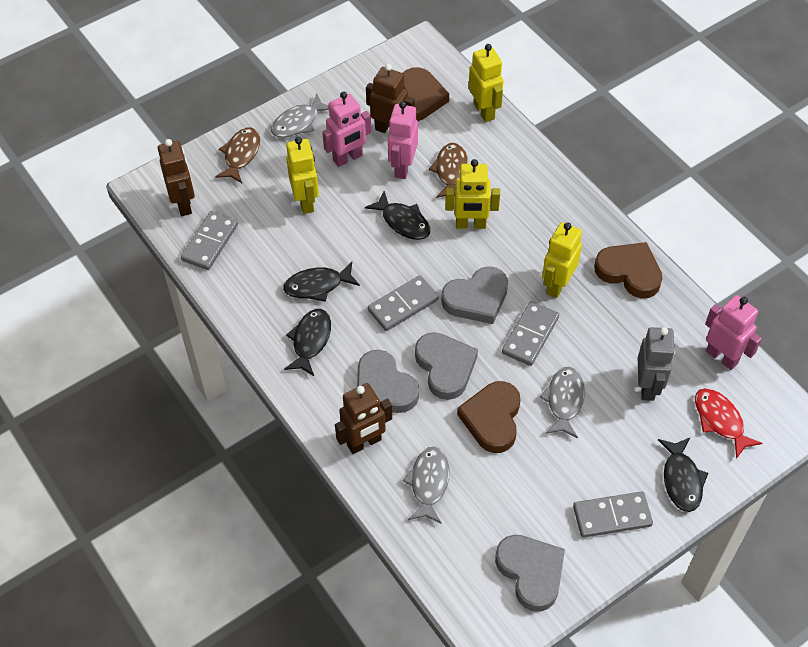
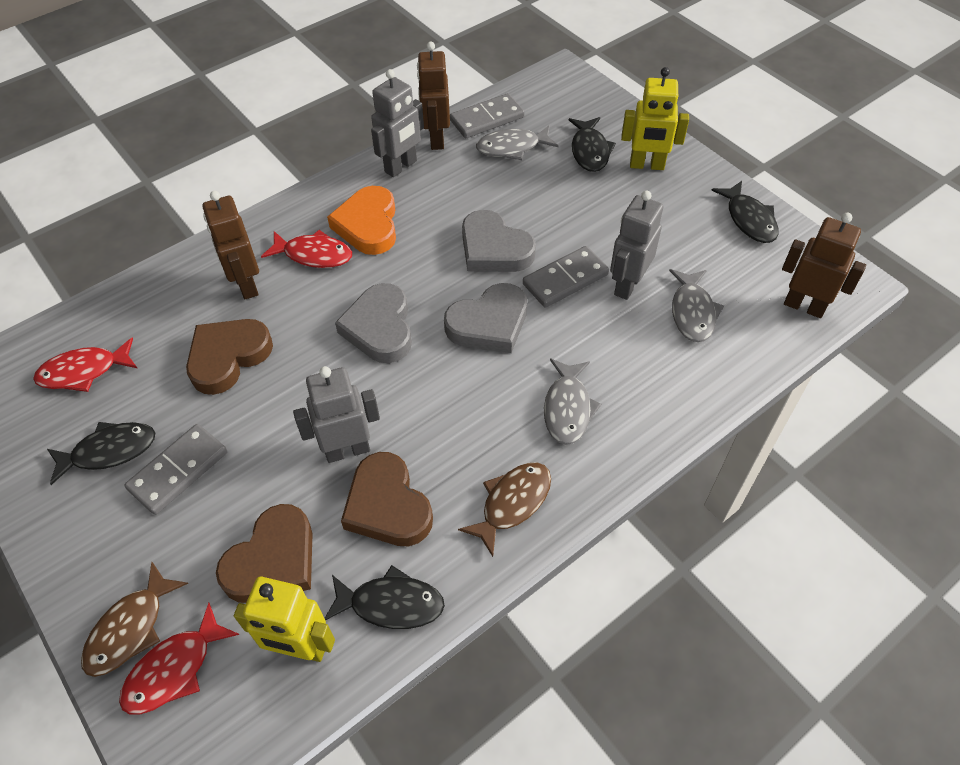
grey domino: 4 -> 3
grey heart: 4 -> 3
grey robot: 1 -> 3
orange heart: 0 -> 1
pink robot: 3 -> 0
red fish: 1 -> 3
yellow robot: 4 -> 2

